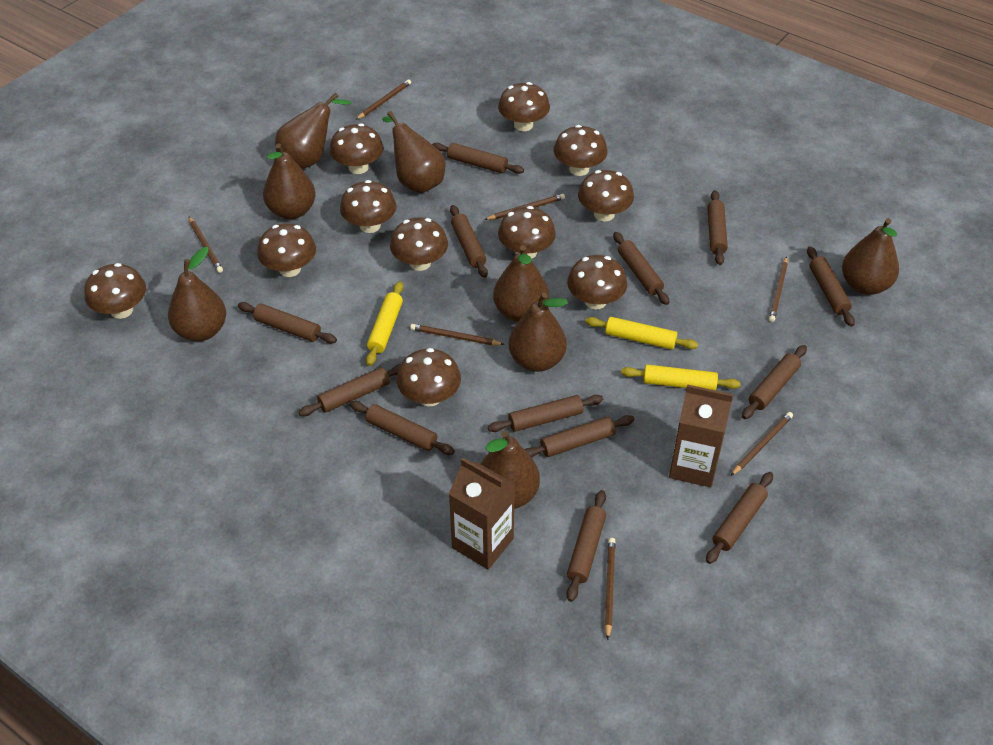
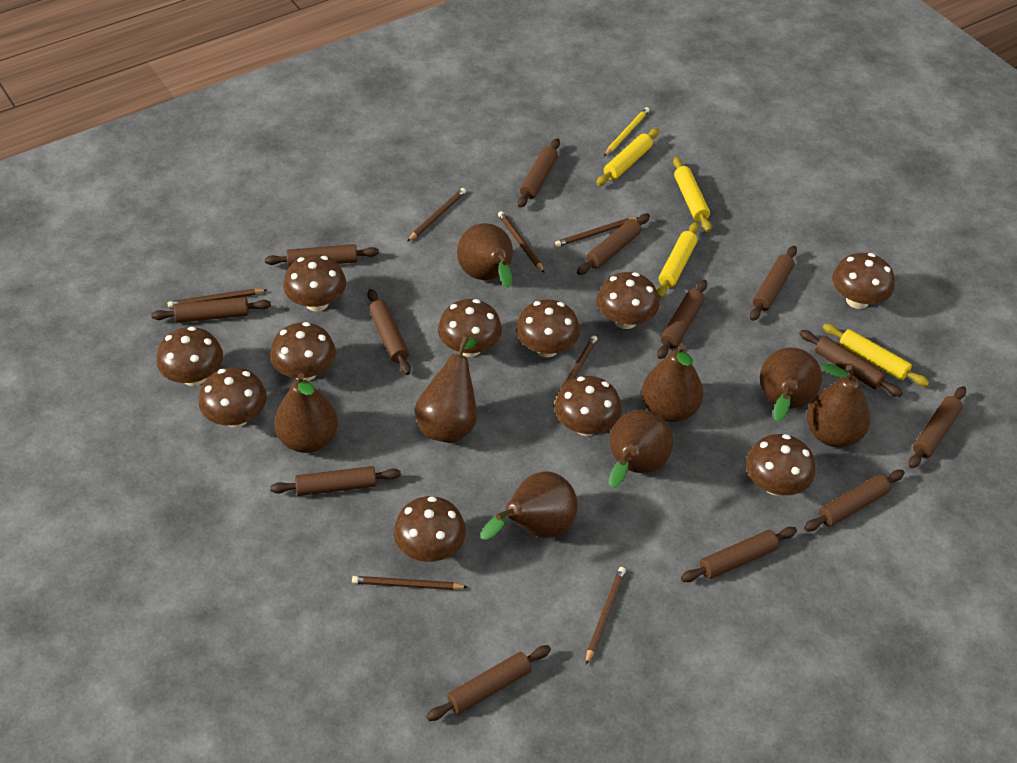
brown carton: 2 -> 0
yellow pencil: 0 -> 1
yellow rolling pin: 3 -> 4

